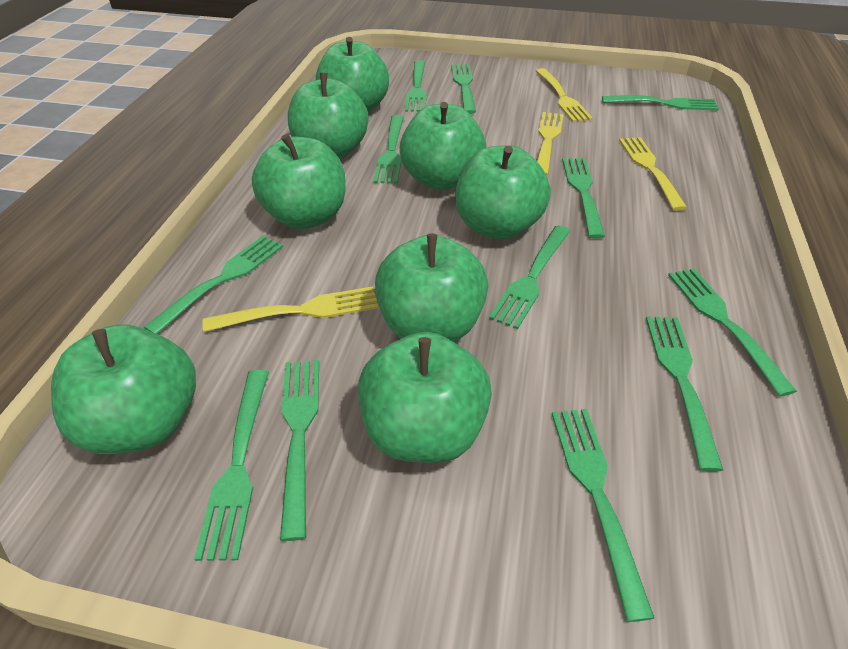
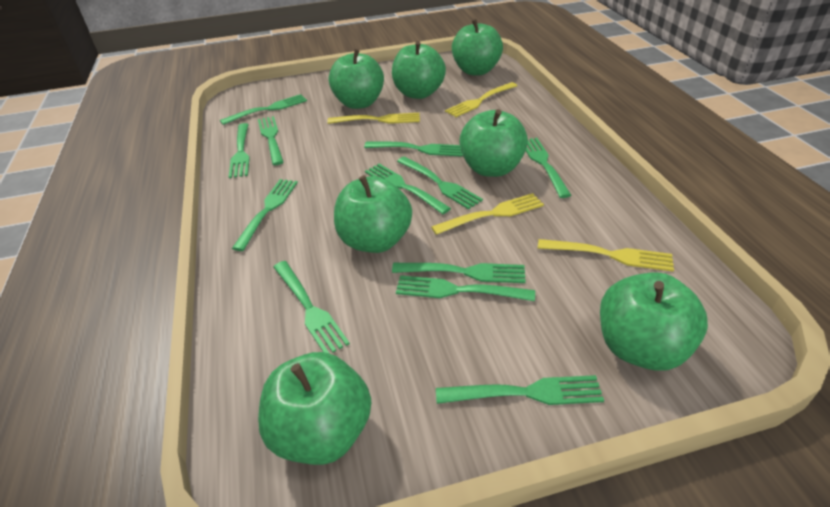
green apple: 8 -> 7

